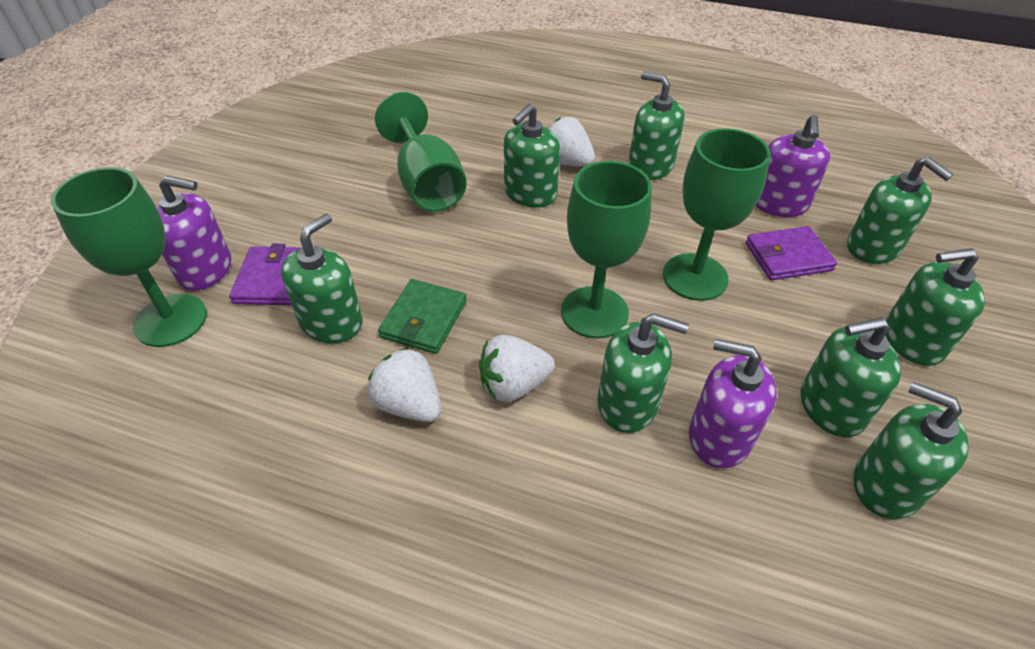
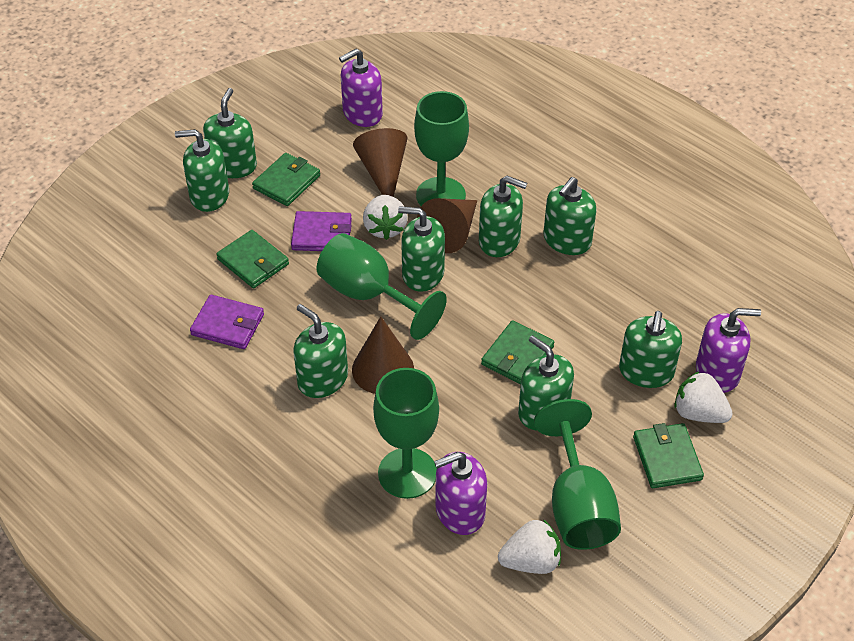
brown cone: 0 -> 3
green wallet: 1 -> 4

